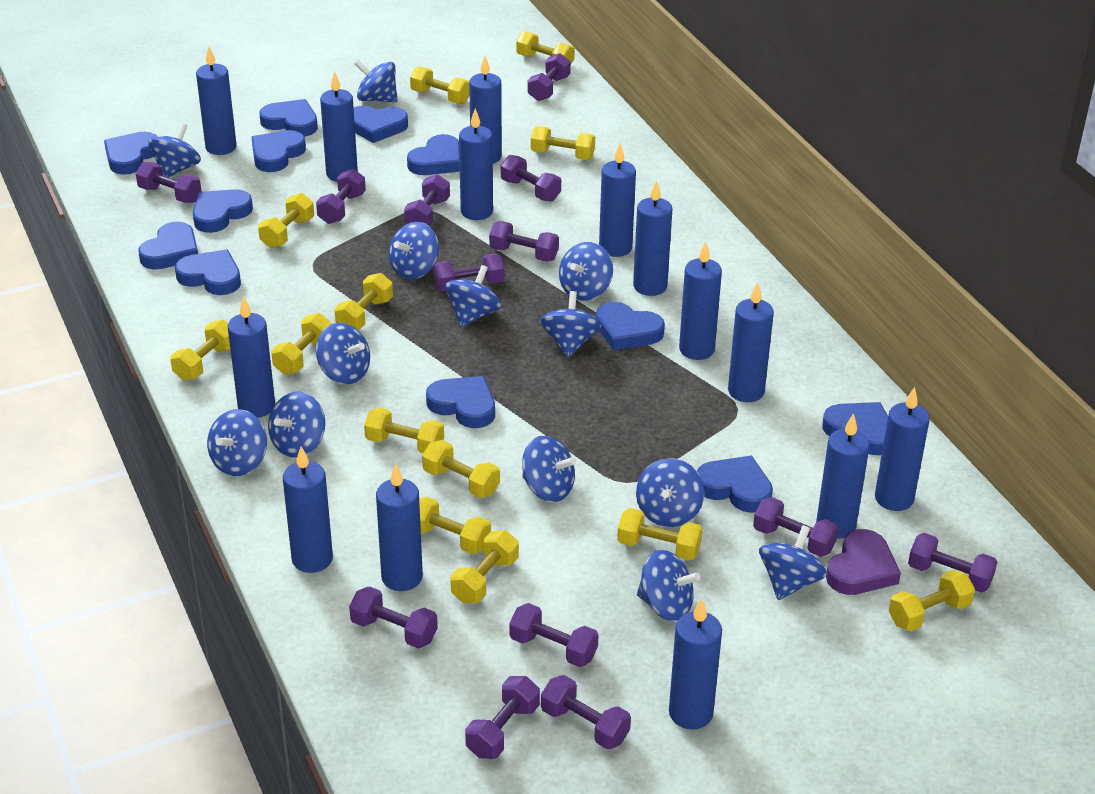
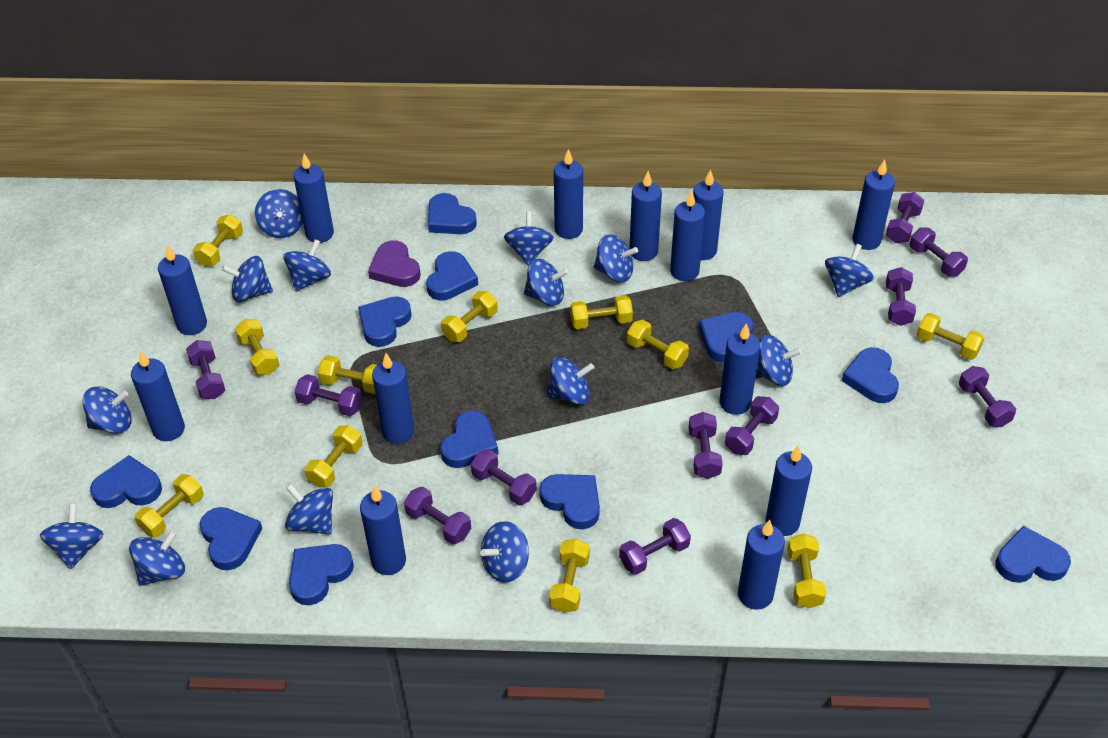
blue candle: 14 -> 13
blue heart: 12 -> 11
blue spinning top: 13 -> 14
purple dumbbell: 13 -> 11
yellow dumbbell: 13 -> 11

